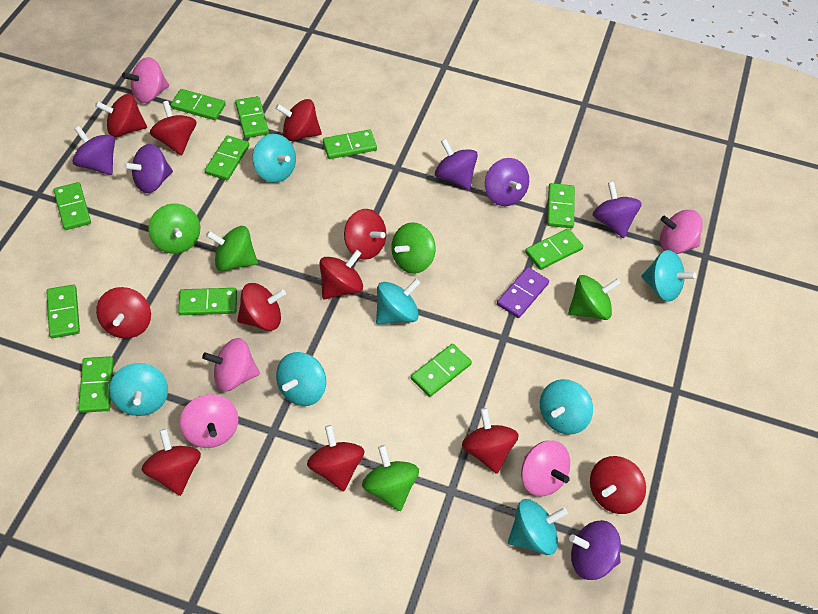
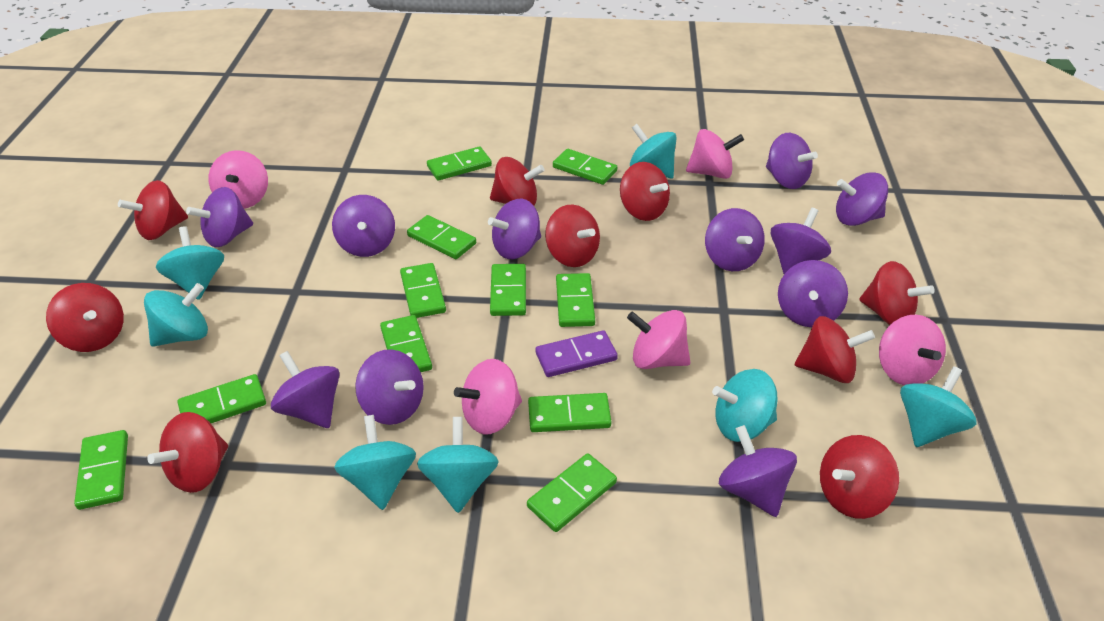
green spinning top: 5 -> 0
purple spinning top: 6 -> 11
red spinning top: 11 -> 9

